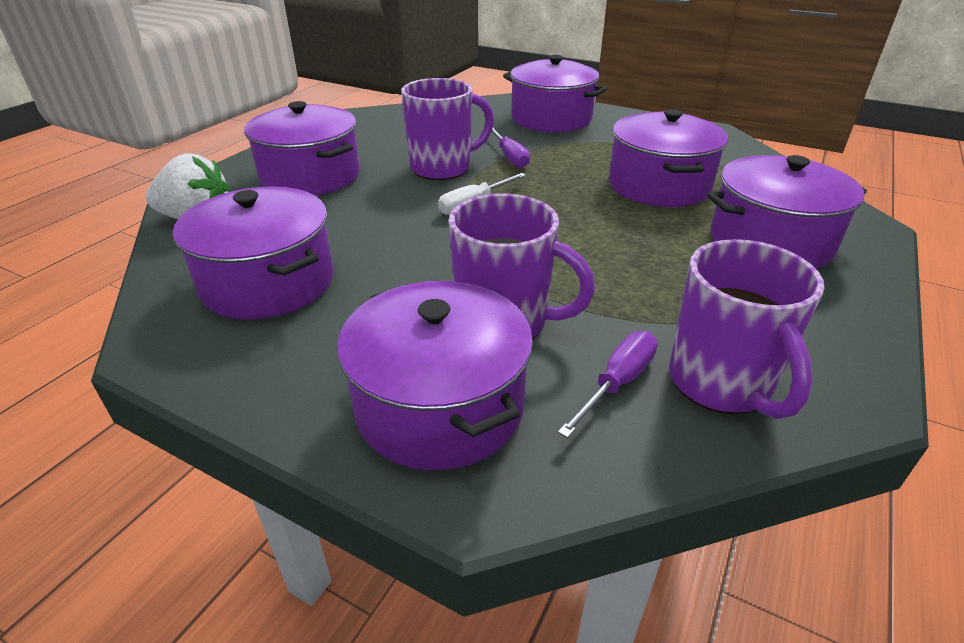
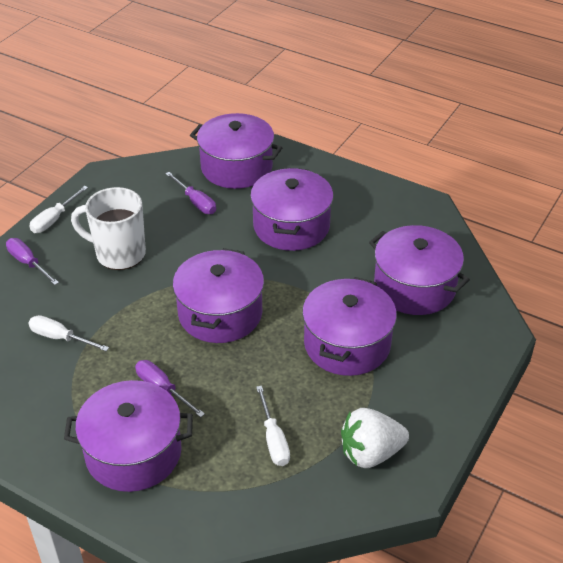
purple mug: 3 -> 0
purple screwdriver: 2 -> 3
white mug: 0 -> 1
white screwdriver: 1 -> 3

